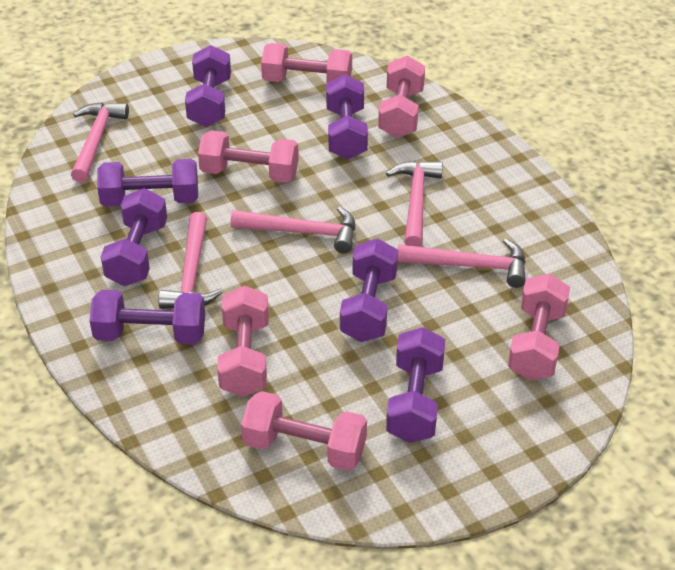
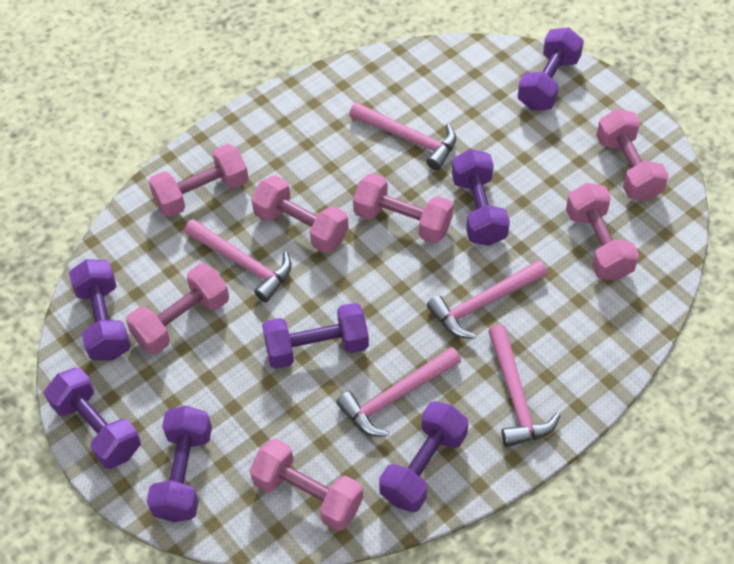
pink dumbbell: 6 -> 7

